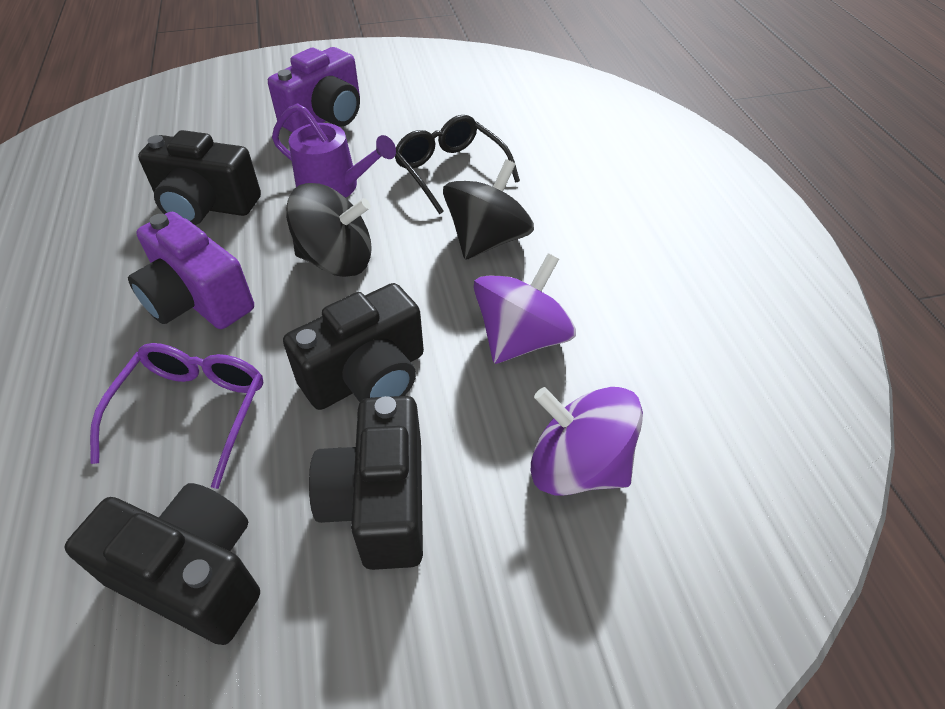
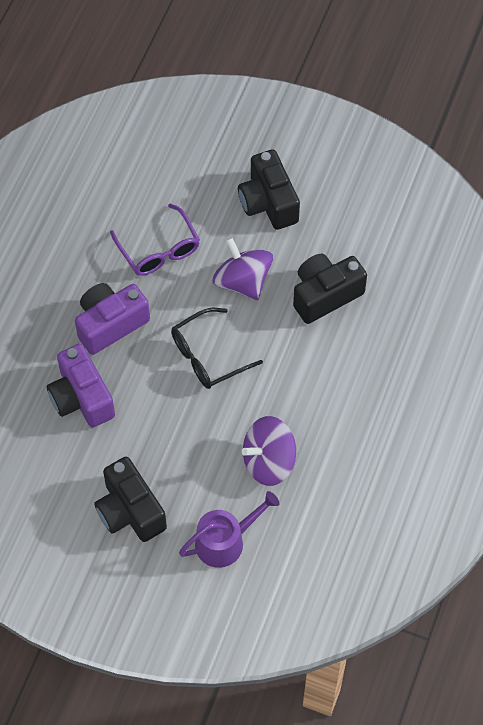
black camera: 4 -> 3
black spinning top: 2 -> 0

